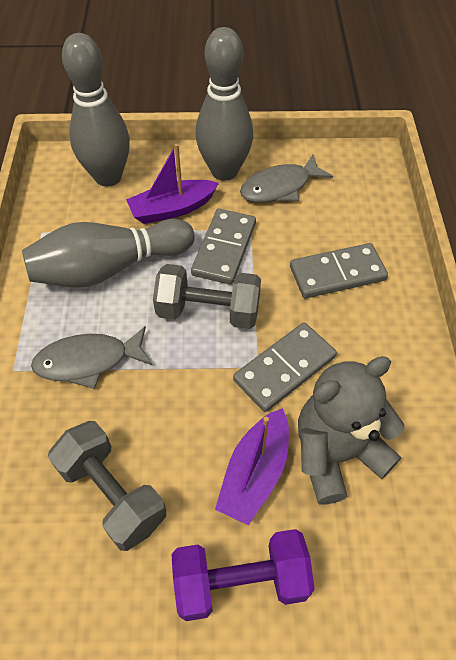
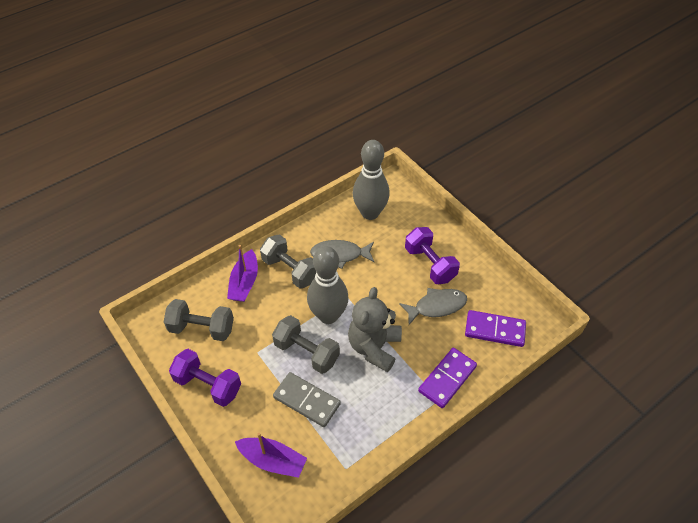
grey bowling pin: 3 -> 2
grey domino: 3 -> 1
grey dumbbell: 2 -> 3
purple domino: 0 -> 2
purple dumbbell: 1 -> 2

